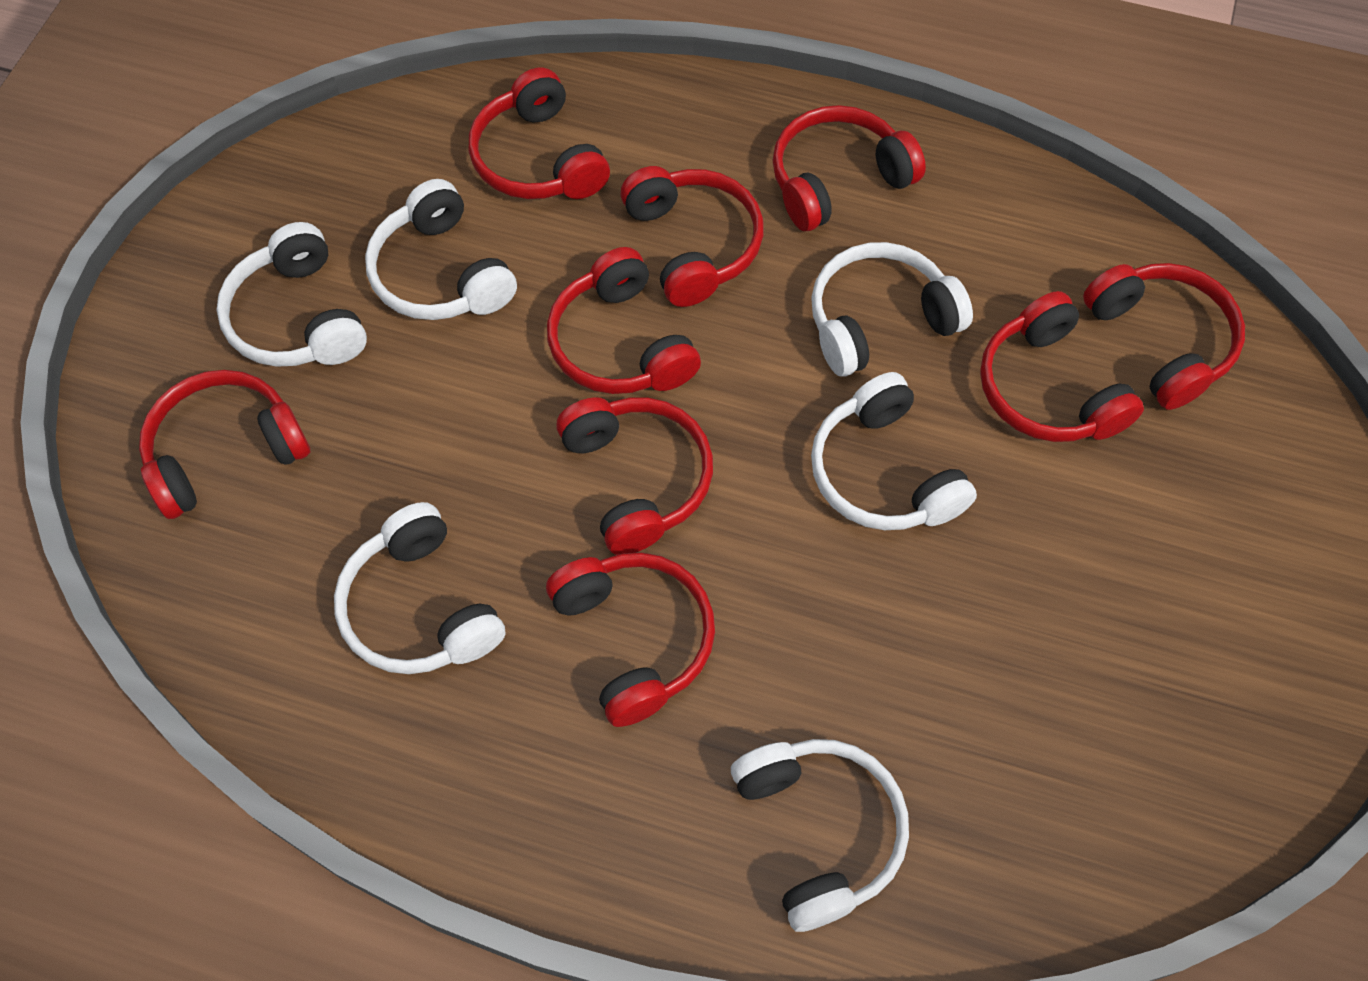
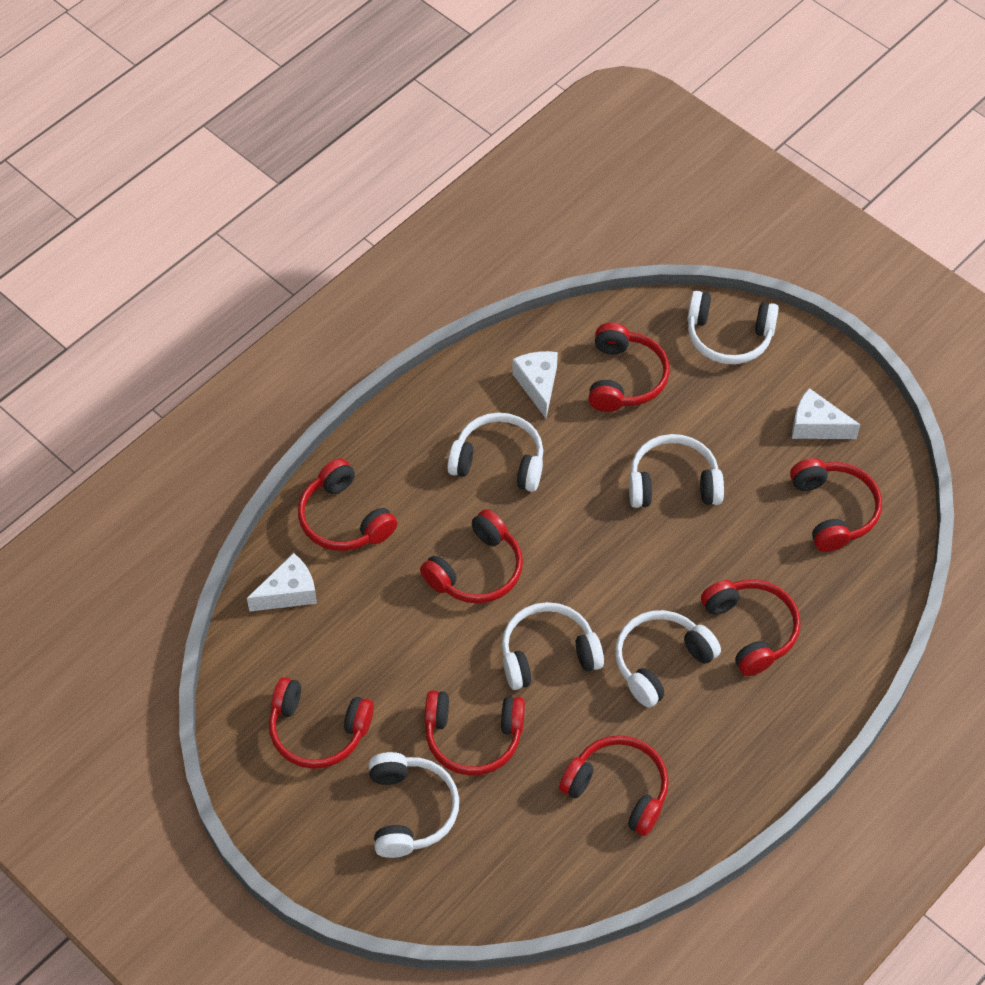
red headphones: 9 -> 8
white cheese: 0 -> 3

